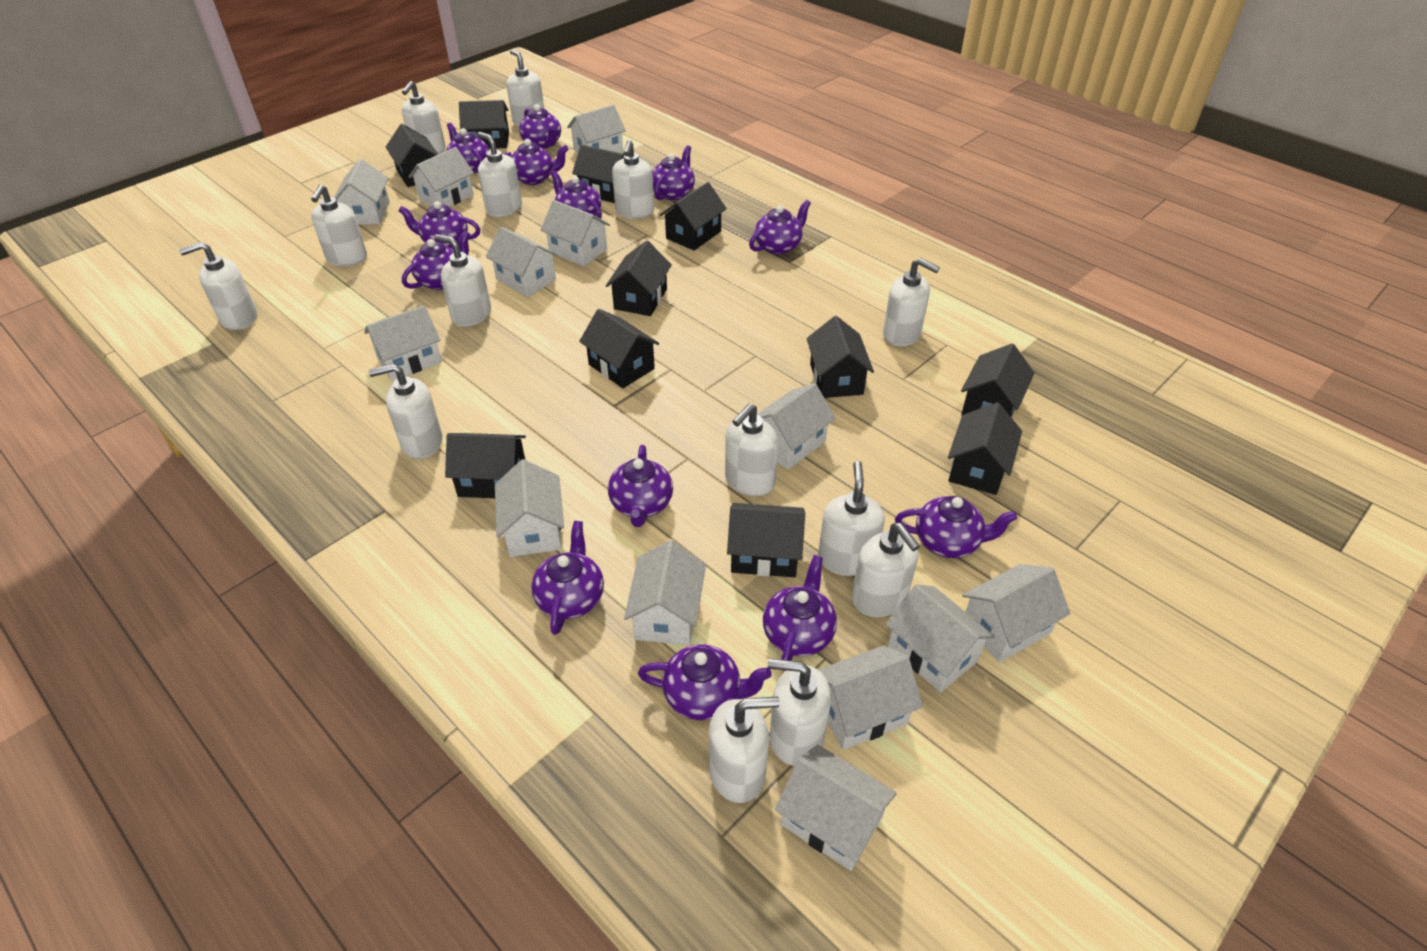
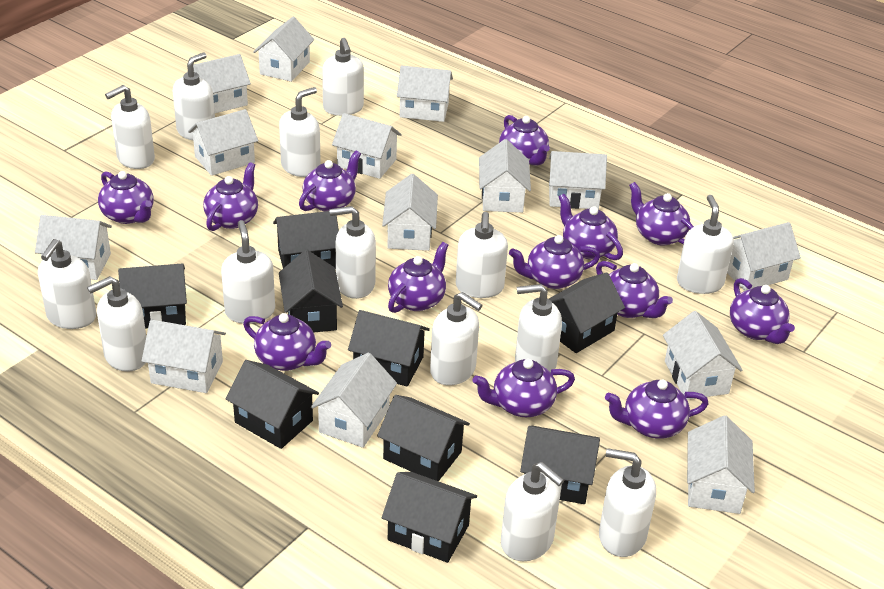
black house: 11 -> 9
white house: 13 -> 14

